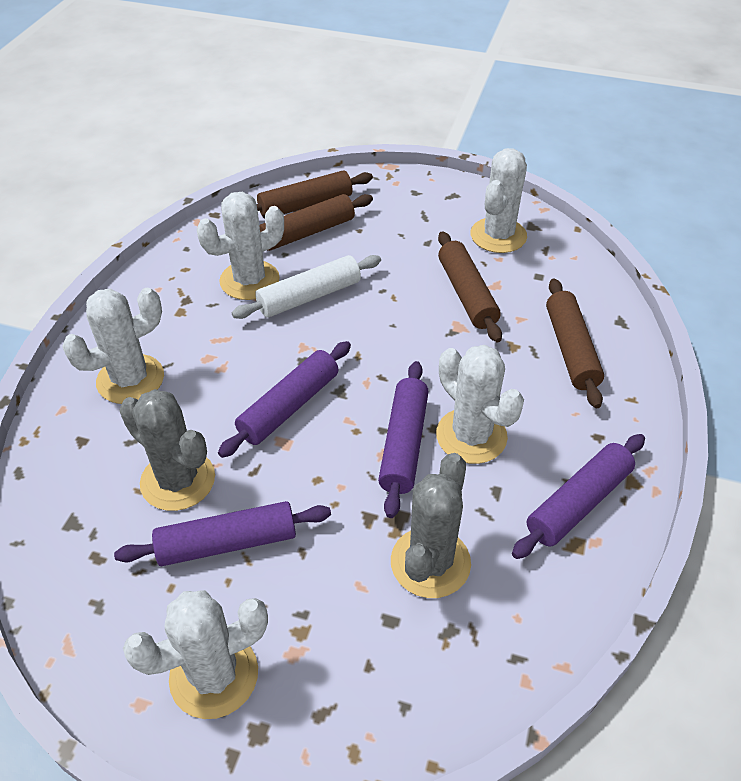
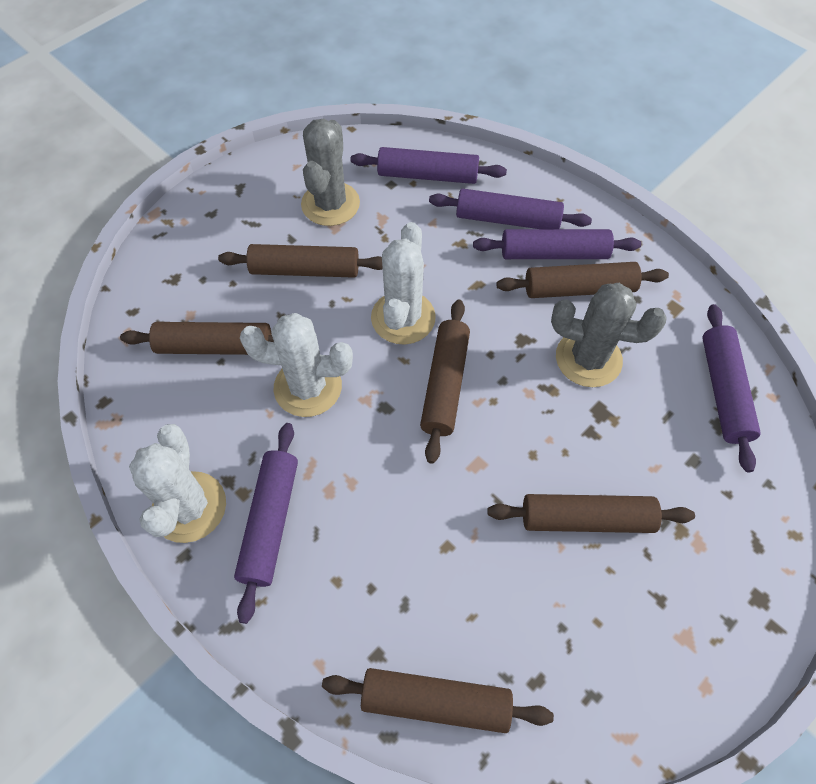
brown rolling pin: 4 -> 6
purple rolling pin: 4 -> 5
white cactus: 5 -> 3
white rolling pin: 1 -> 0

